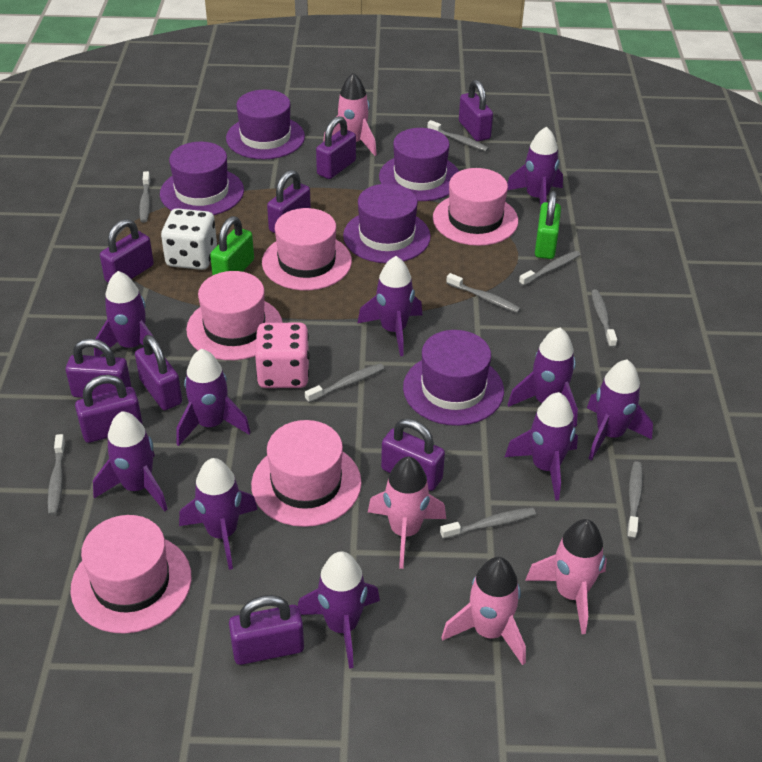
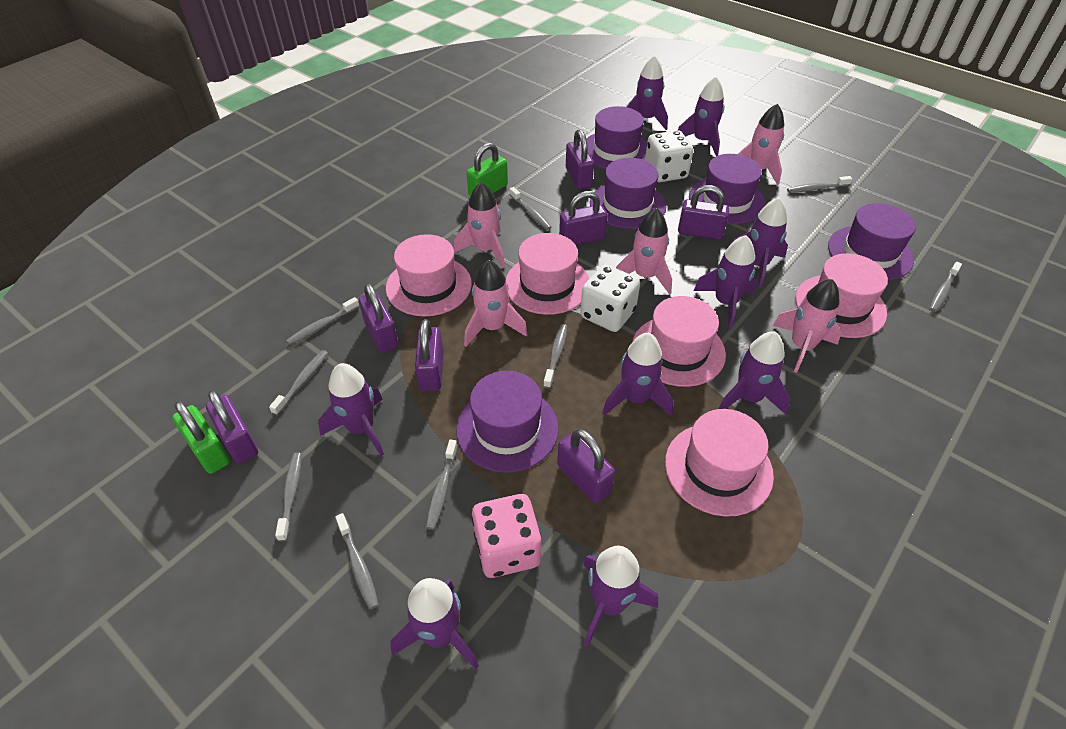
pink rocket: 4 -> 5
purple padlock: 9 -> 7
purple rocket: 10 -> 9
white dice: 1 -> 2

